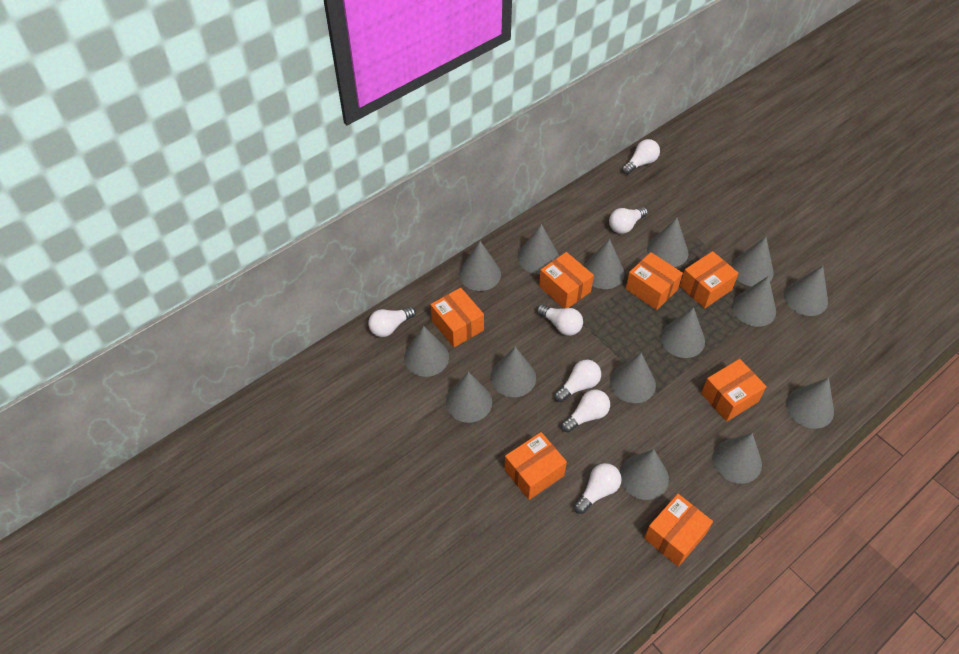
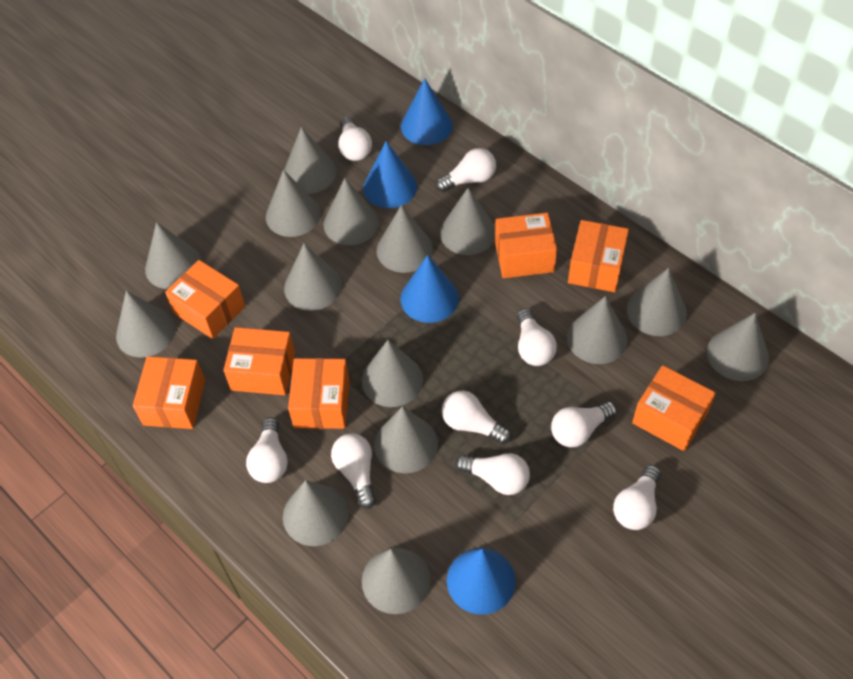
blue cone: 0 -> 4
white light bulb: 7 -> 9

